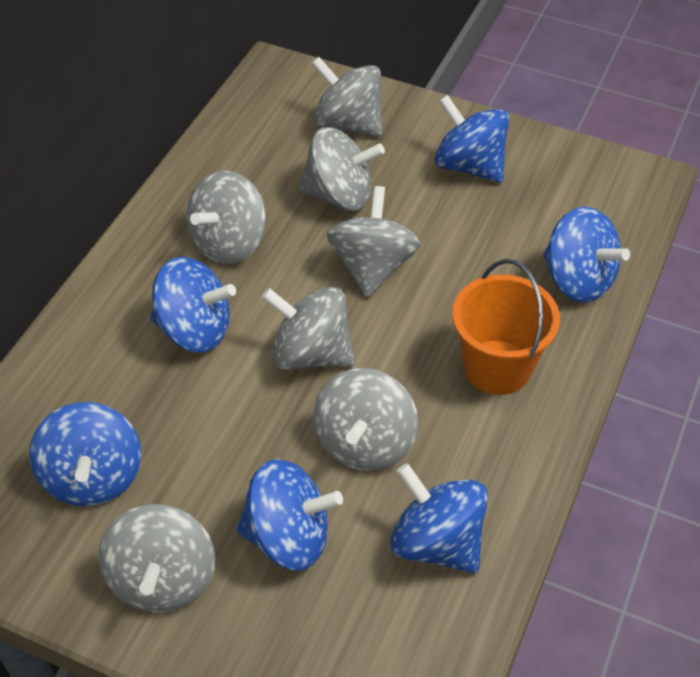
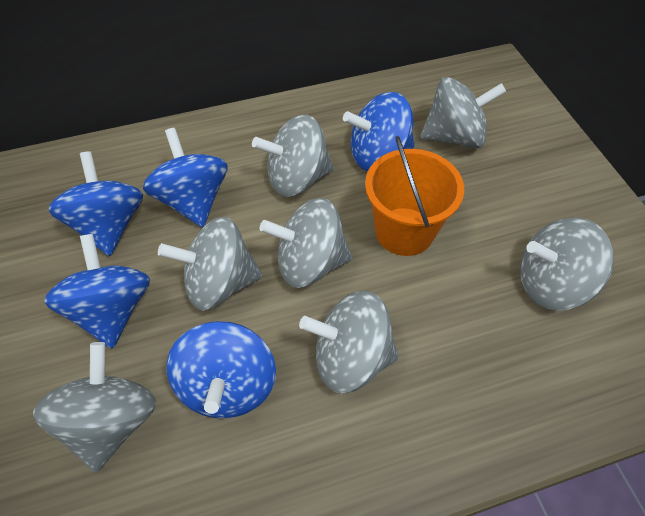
blue spinning top: 6 -> 5

